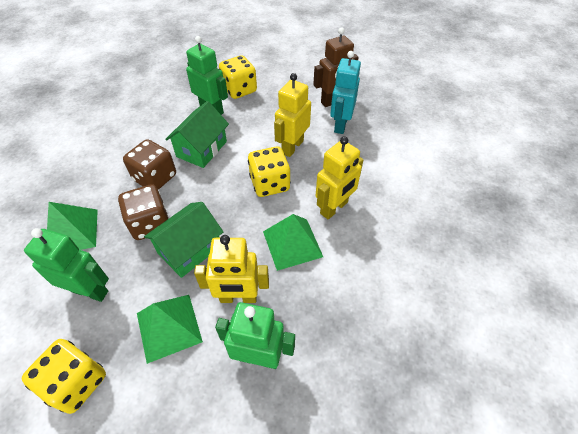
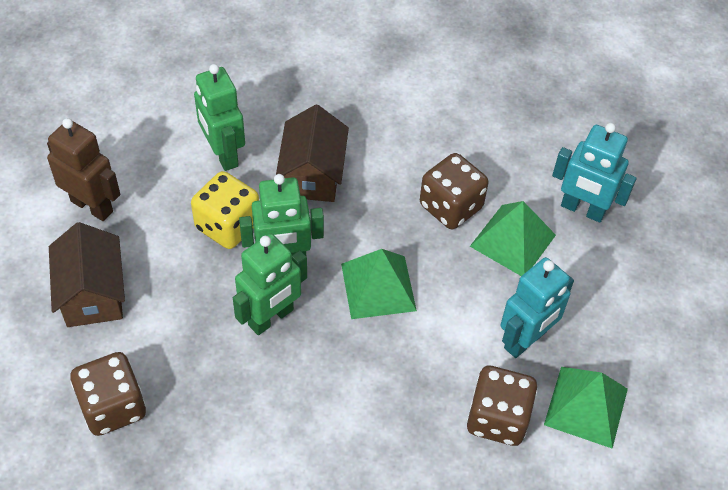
brown dice: 2 -> 3
brown house: 0 -> 2
green house: 2 -> 0
turquoise robot: 1 -> 2
yellow dice: 3 -> 1
yellow robot: 3 -> 0

